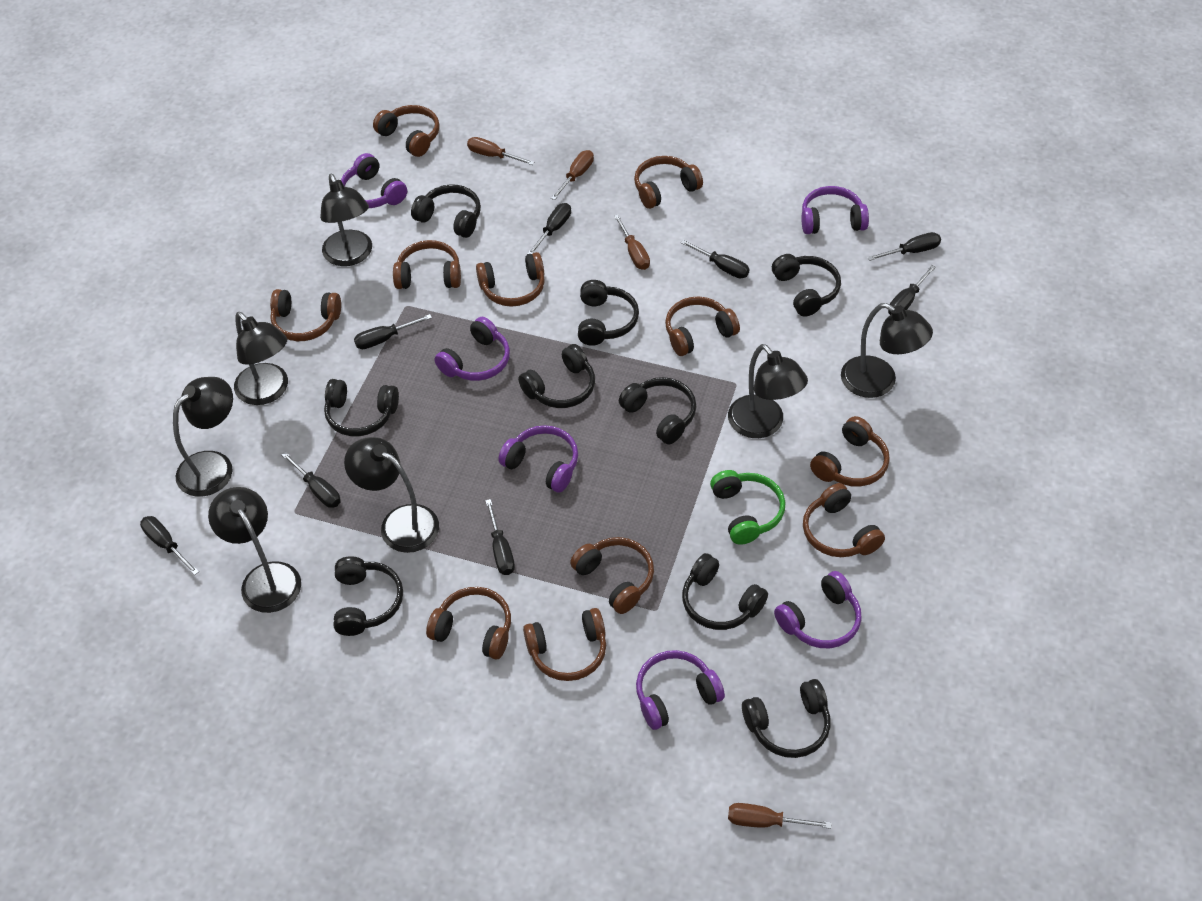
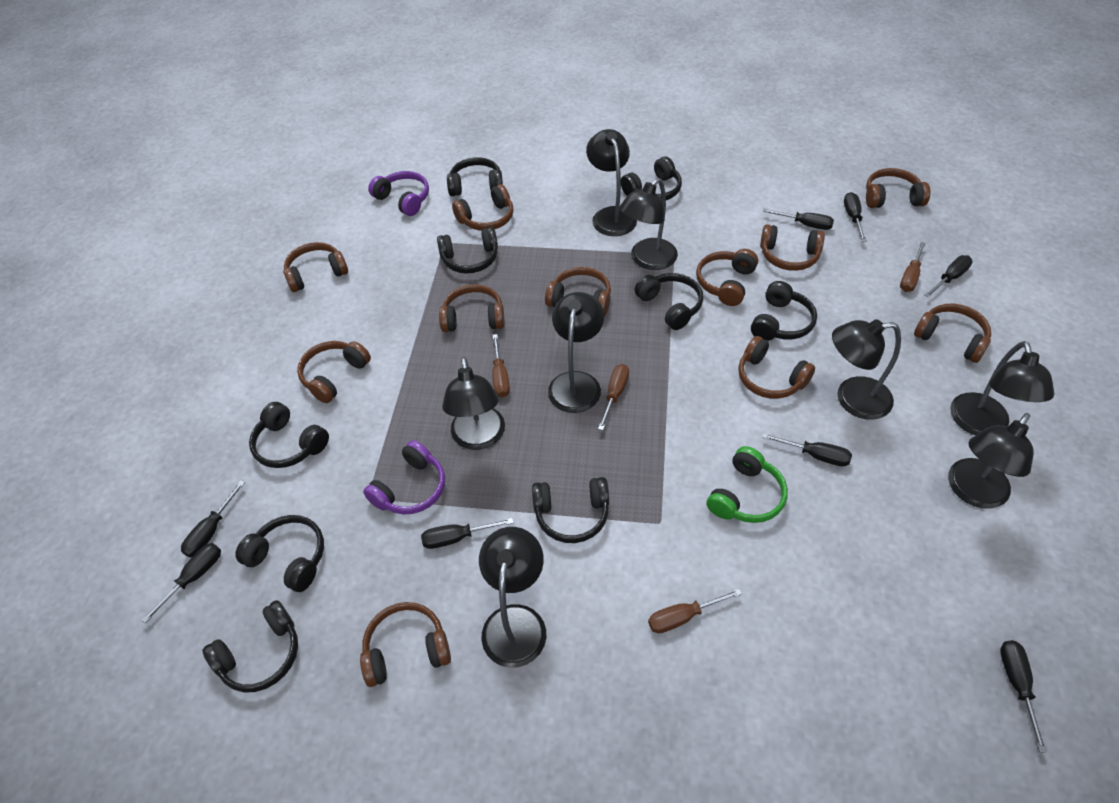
black lamp: 7 -> 8
purple headphones: 6 -> 2

